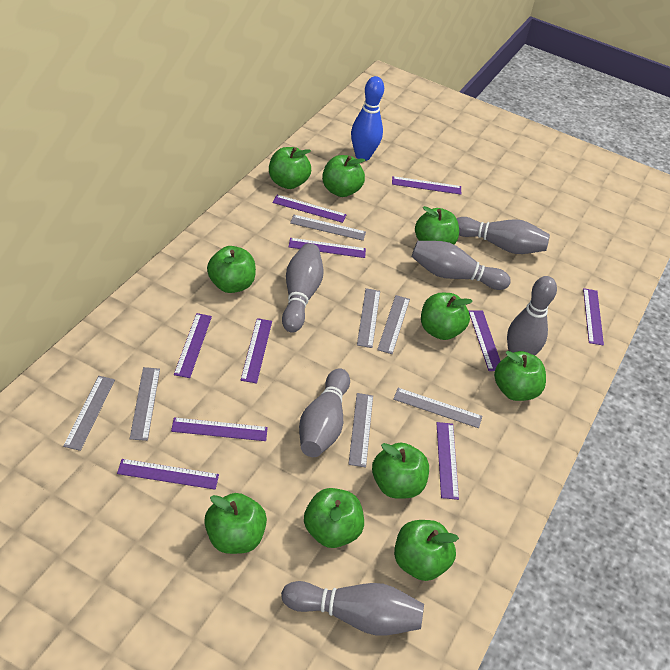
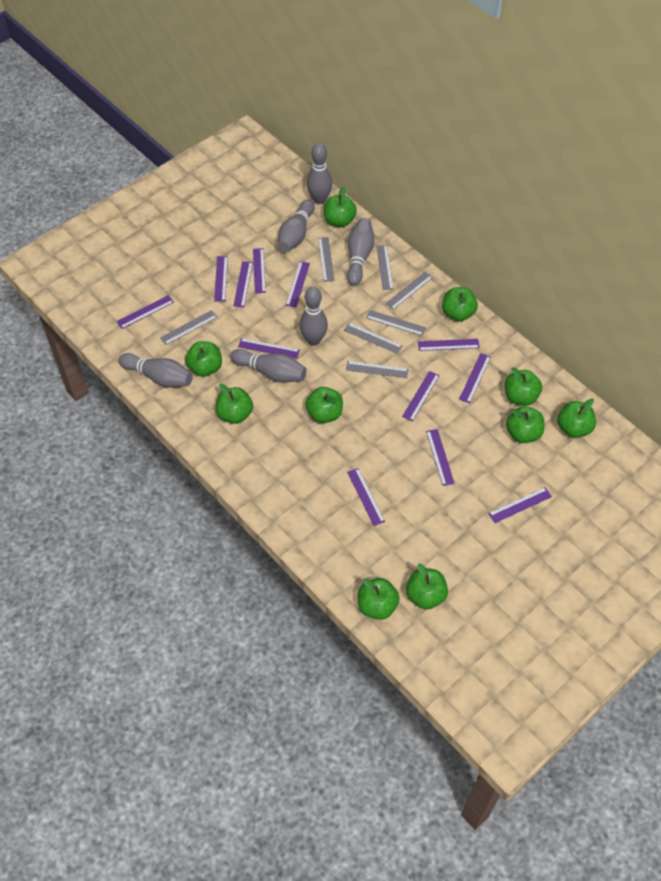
blue bowling pin: 1 -> 0
purple ruler: 10 -> 12

